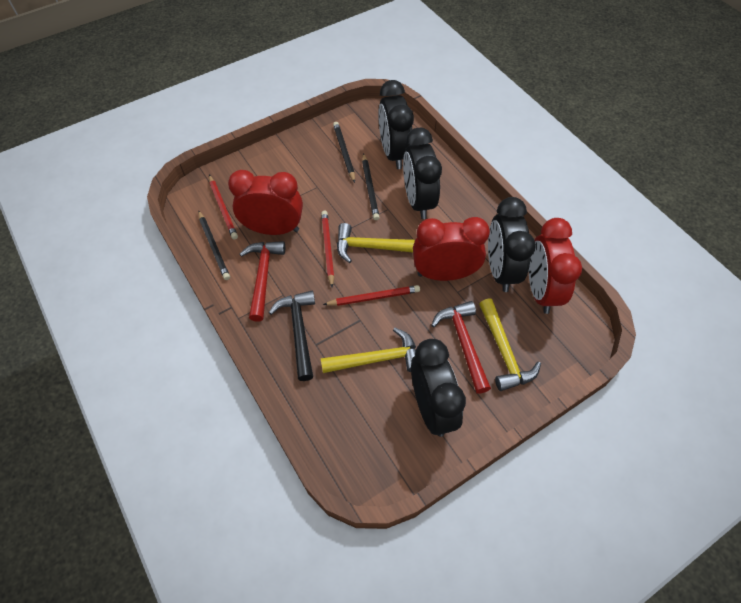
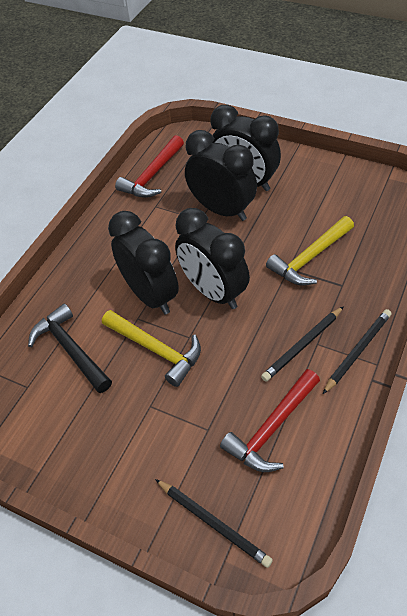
red clock: 3 -> 0
red pencil: 3 -> 0
yellow hammer: 3 -> 2

